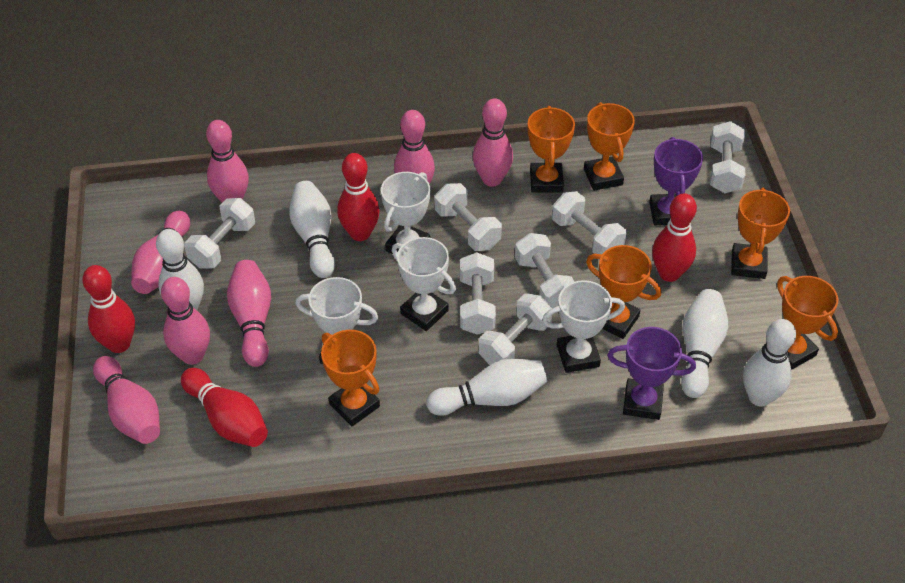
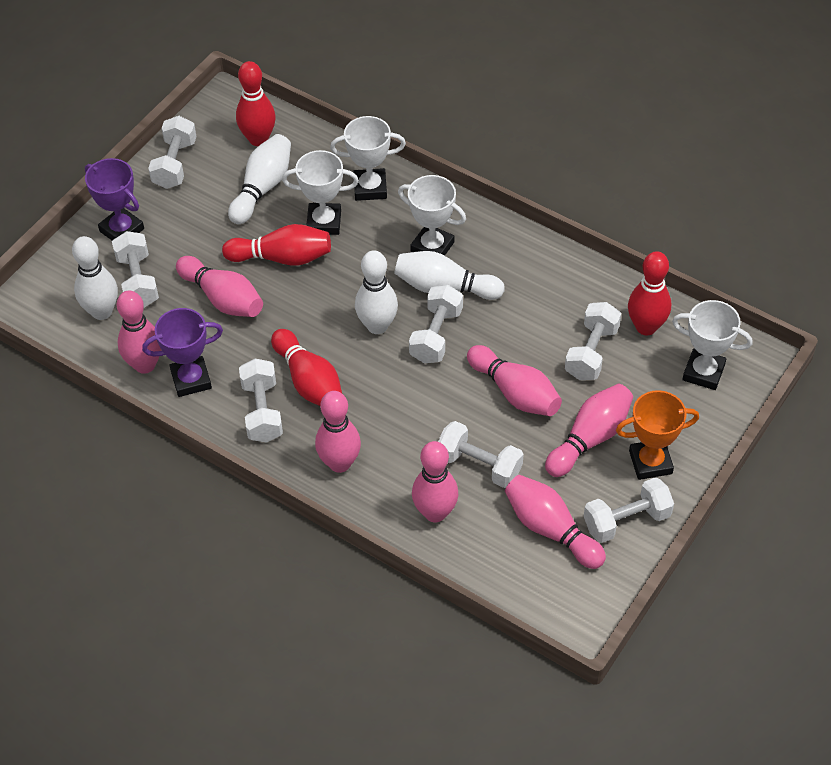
orange trophy: 6 -> 1
white bowling pin: 5 -> 4

